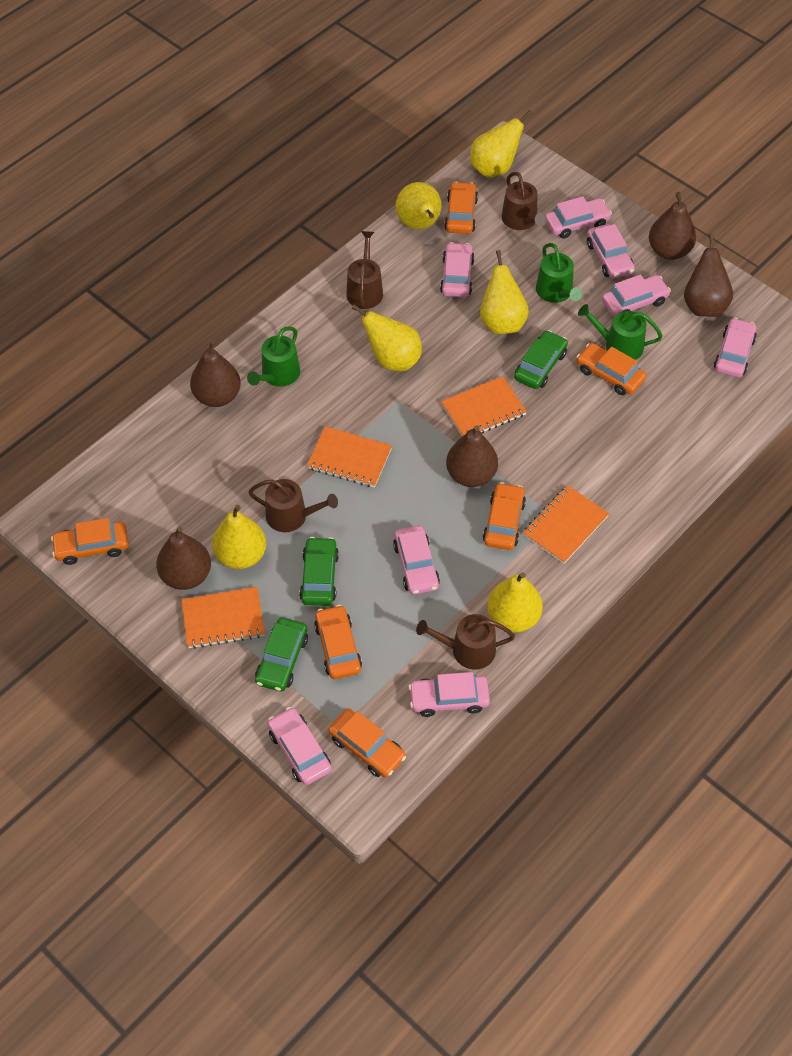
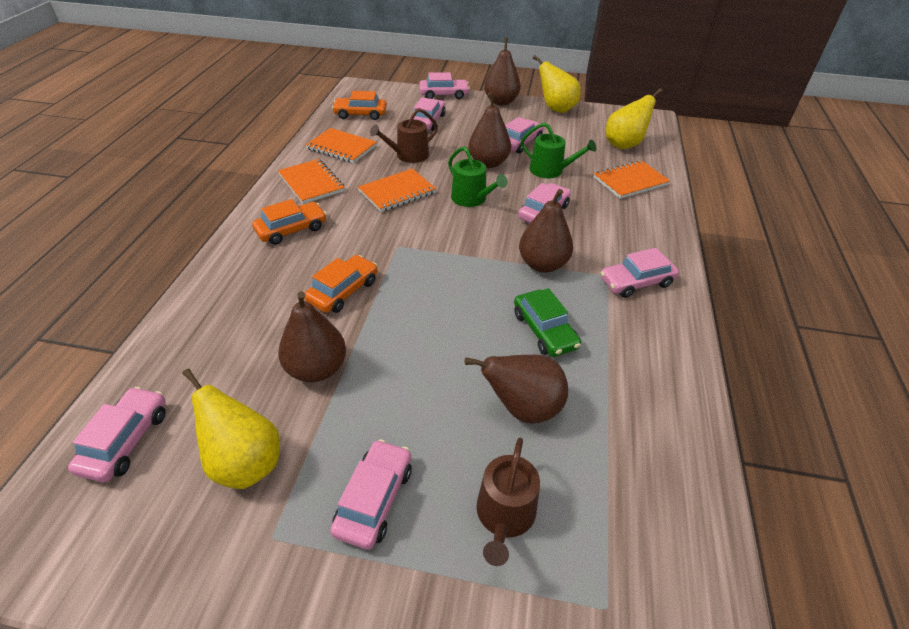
brown watering can: 4 -> 2
green car: 3 -> 1
green watering can: 3 -> 2
orange car: 6 -> 3
pink car: 8 -> 7
yellow pear: 6 -> 3

